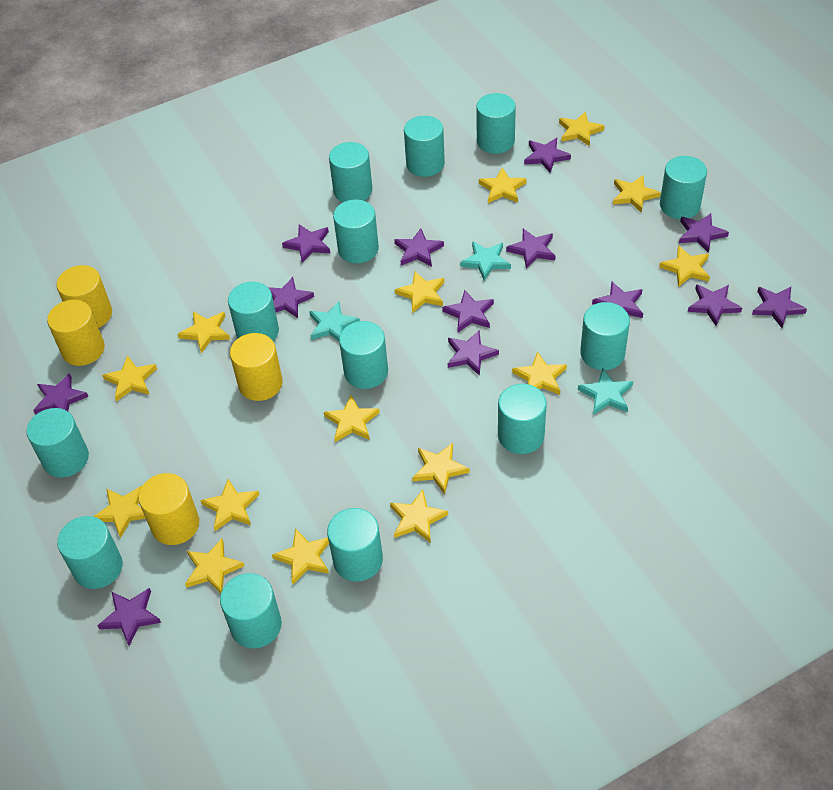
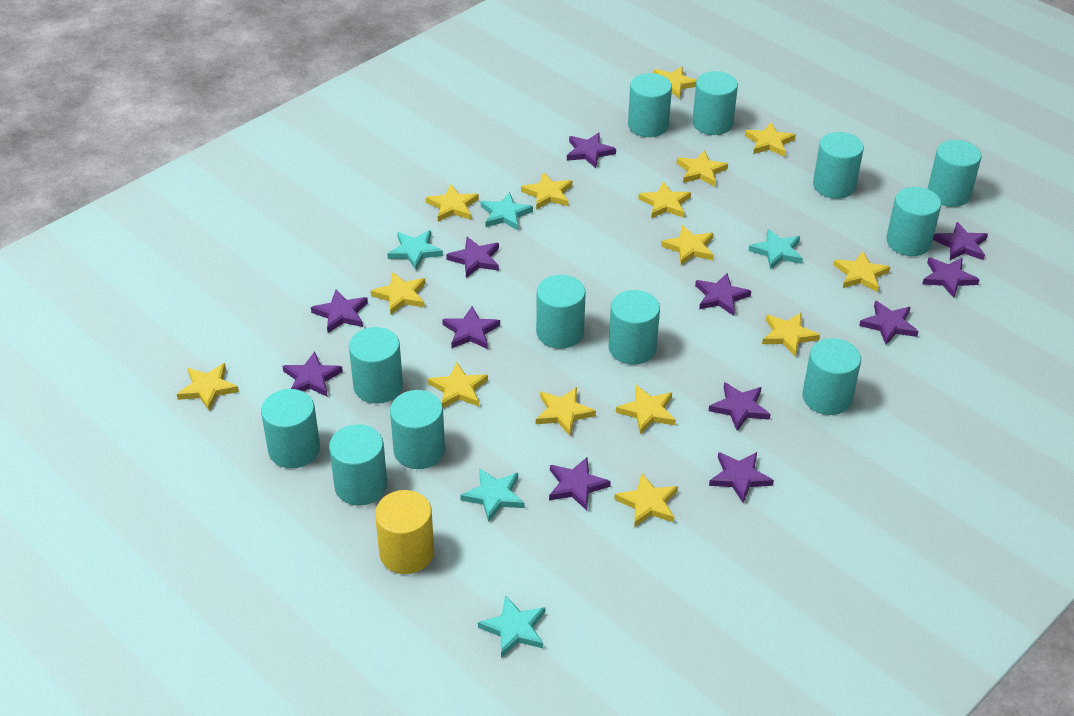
purple star: 13 -> 12
turquoise cylinder: 13 -> 12
turquoise star: 3 -> 5
yellow cylinder: 4 -> 1

